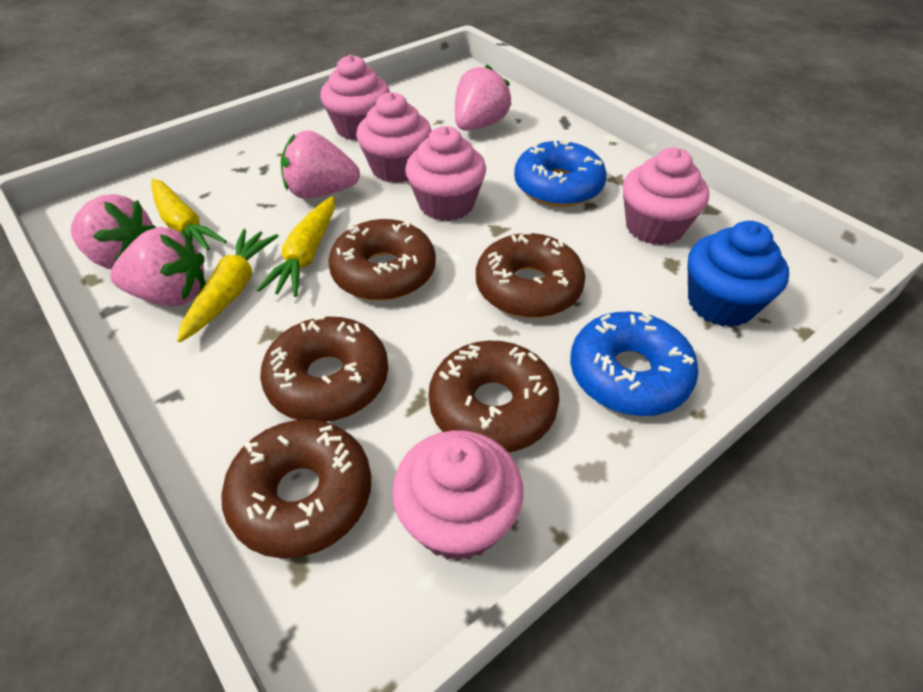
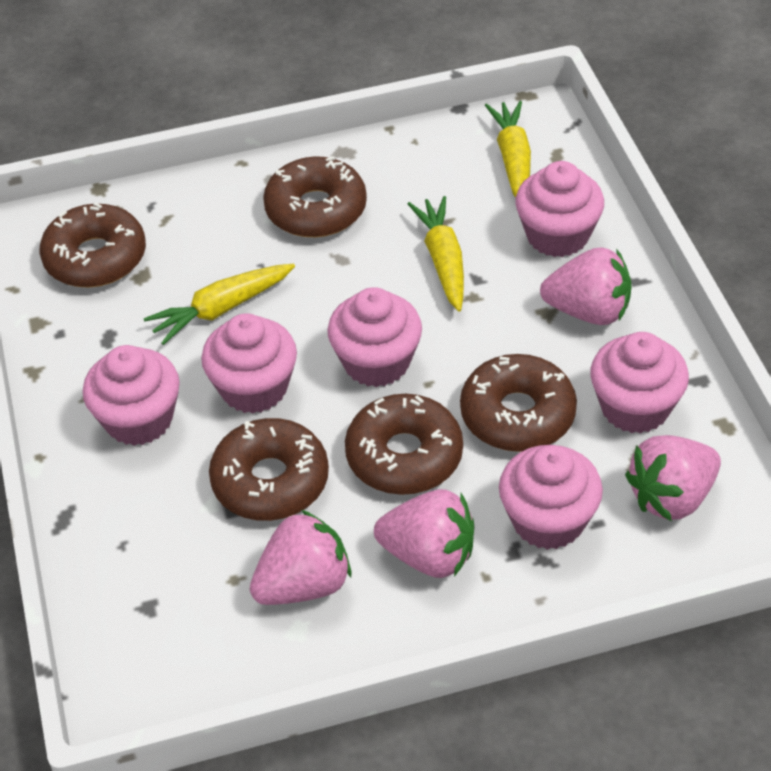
blue cupcake: 1 -> 0
blue donut: 2 -> 0
pink cupcake: 5 -> 6

